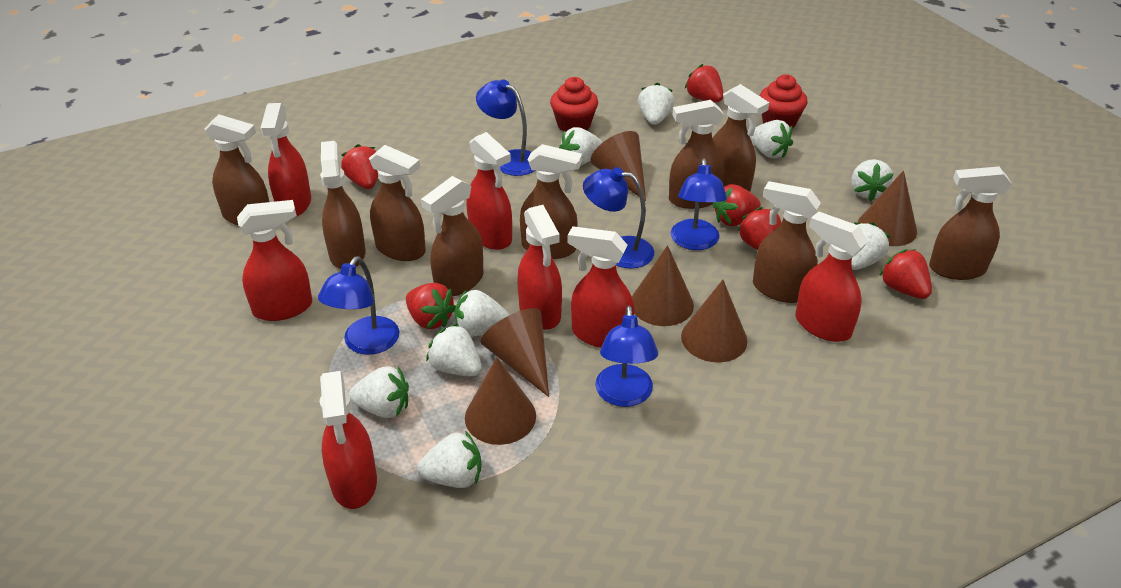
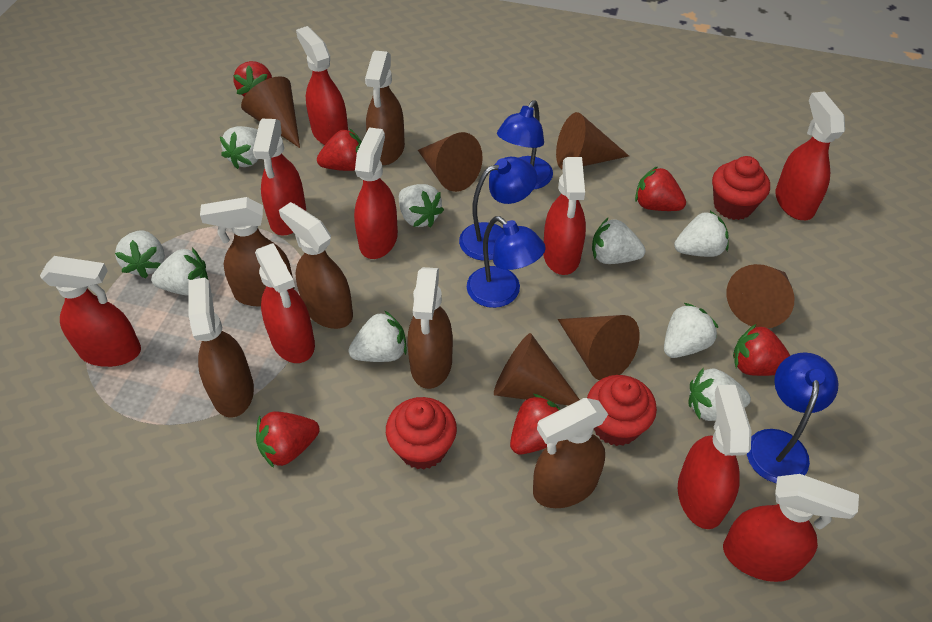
blue lamp: 5 -> 4
brown spray bottle: 9 -> 6
red cupcake: 2 -> 3
red spray bottle: 7 -> 9

